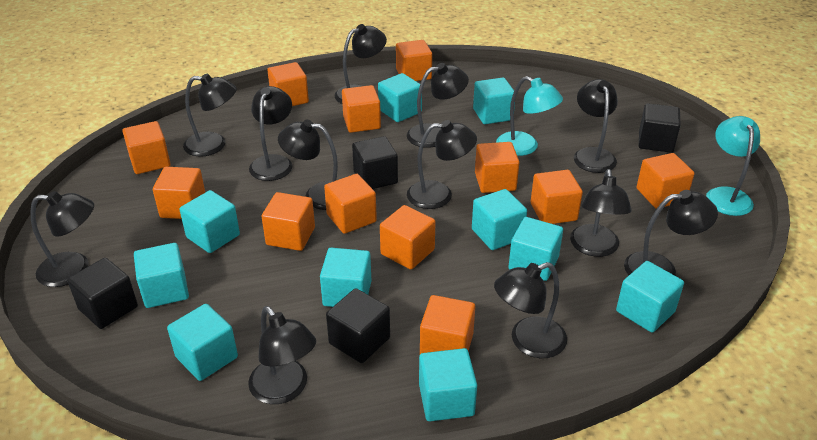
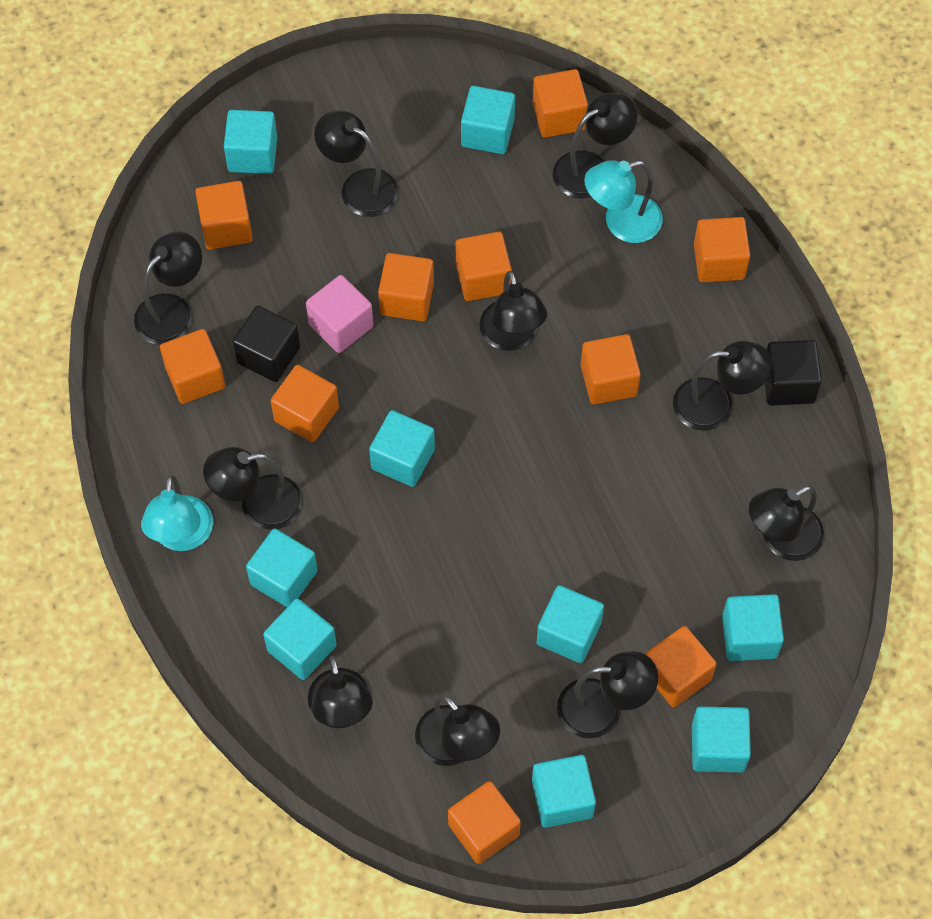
black cube: 4 -> 2
black lamp: 12 -> 10
orange cube: 12 -> 10
pink cube: 0 -> 1
turquoise cube: 10 -> 9

